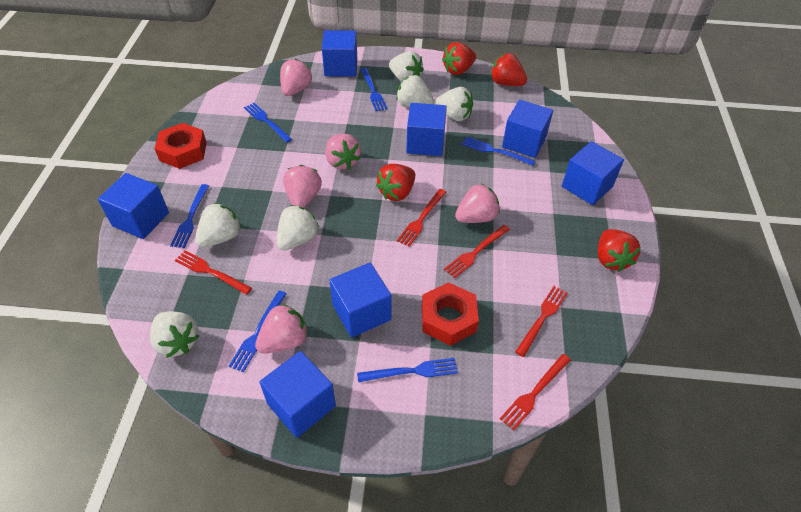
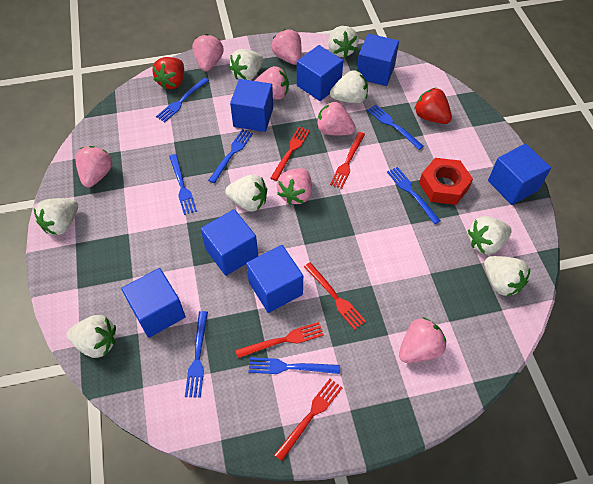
blue fork: 6 -> 7
pink strawberry: 5 -> 7
red nut: 2 -> 1
red strawberry: 4 -> 2
white strawberry: 6 -> 8

